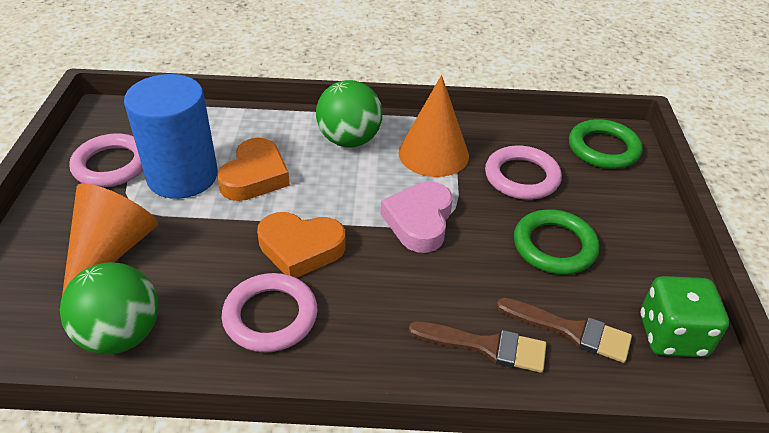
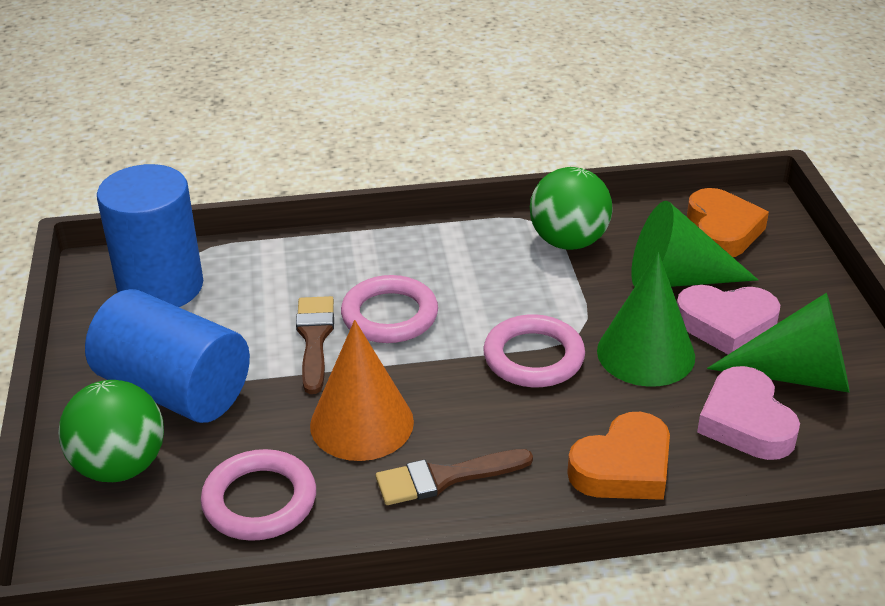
blue cylinder: 1 -> 2
green cone: 0 -> 3
green dice: 1 -> 0
green ring: 2 -> 0
orange cone: 2 -> 1
pink heart: 1 -> 2

